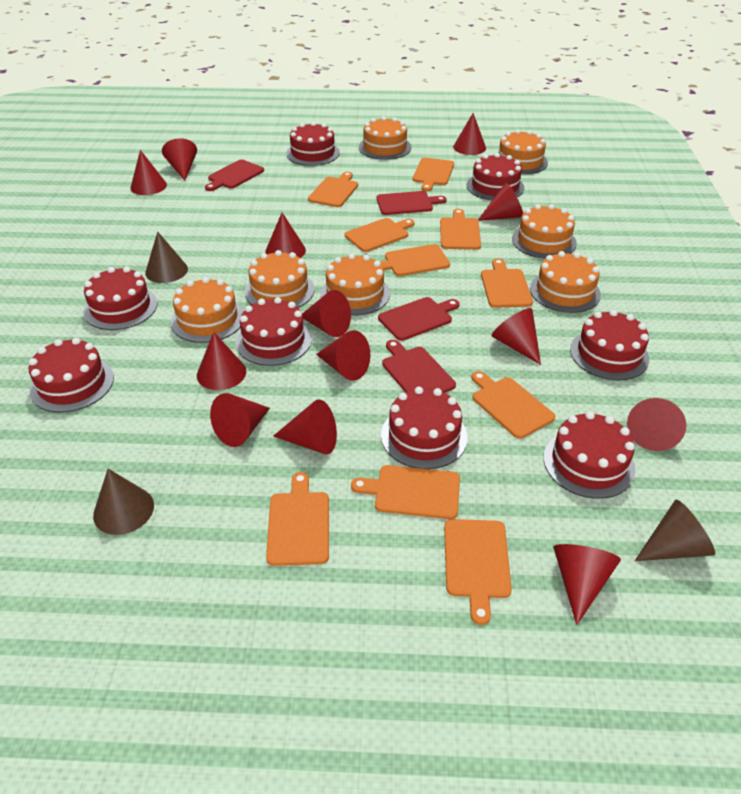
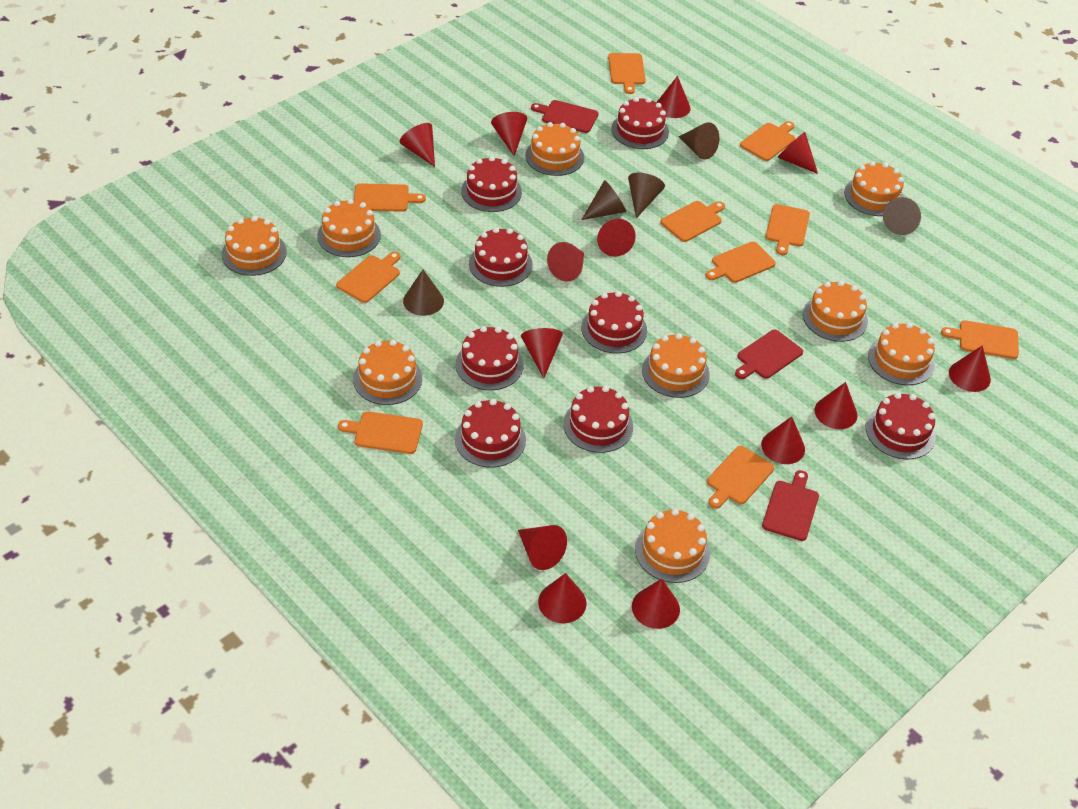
brown cone: 3 -> 5
orange cake: 7 -> 9
red cutting board: 4 -> 3

